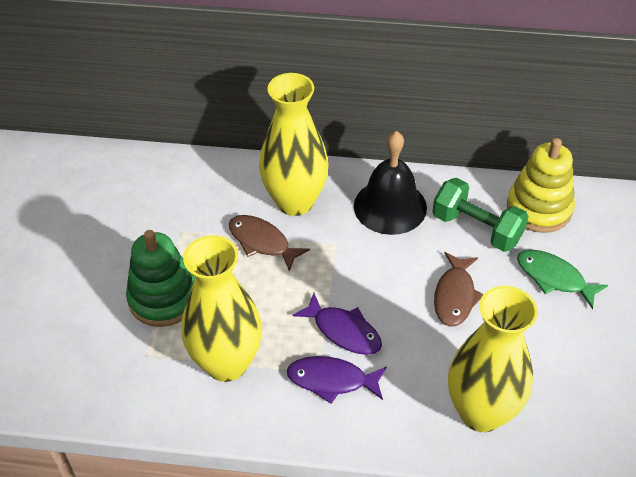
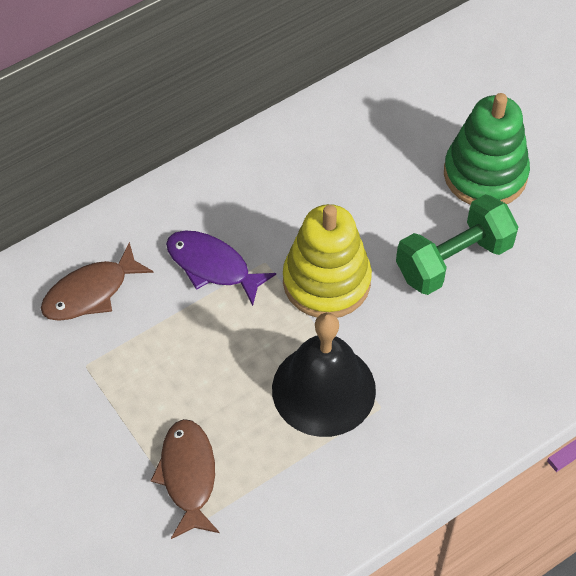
green fish: 1 -> 0
purple fish: 2 -> 1
yellow vase: 3 -> 0

